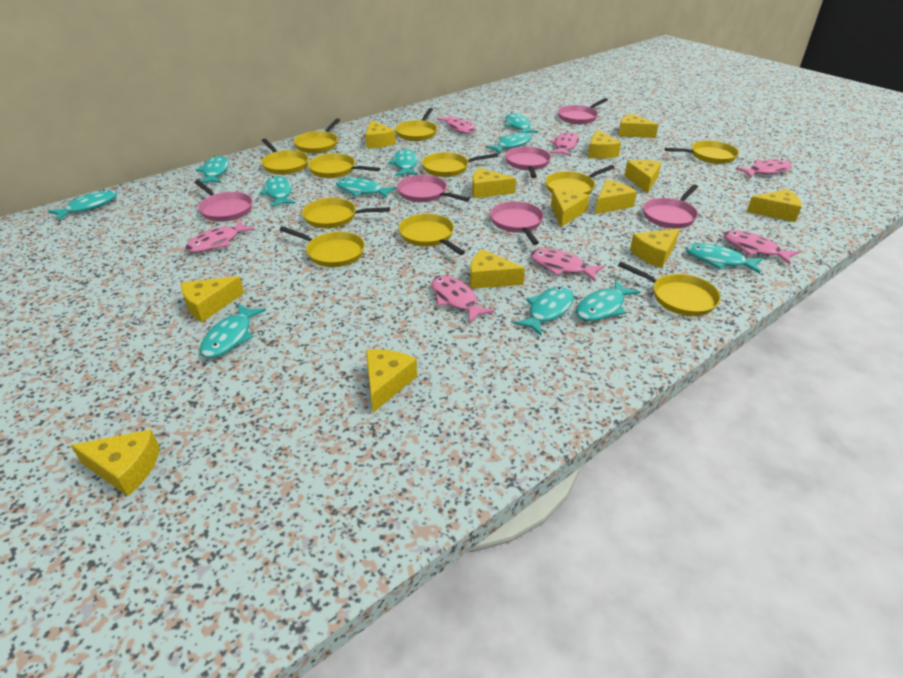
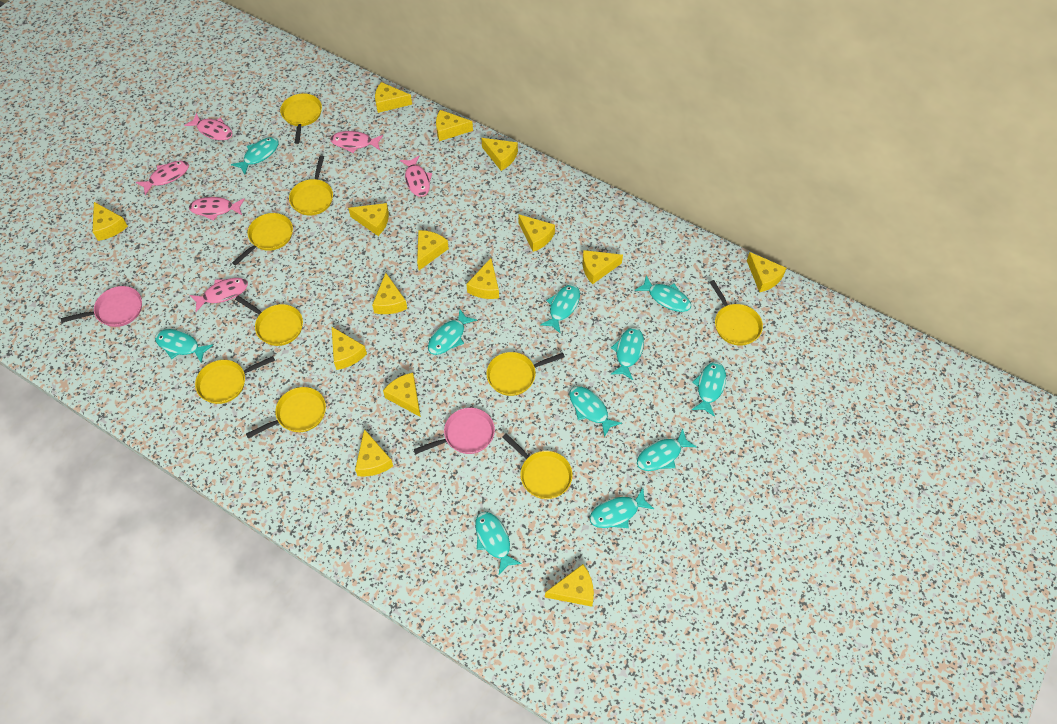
pink fish: 7 -> 6
pink pan: 6 -> 2
yellow cheese: 13 -> 15
yellow pan: 11 -> 9

